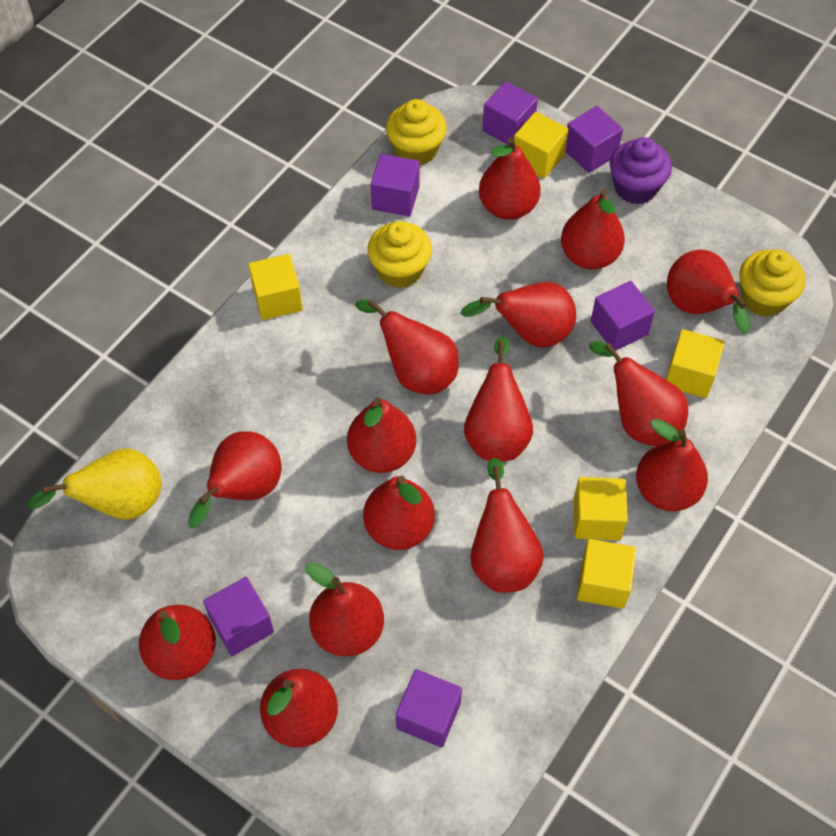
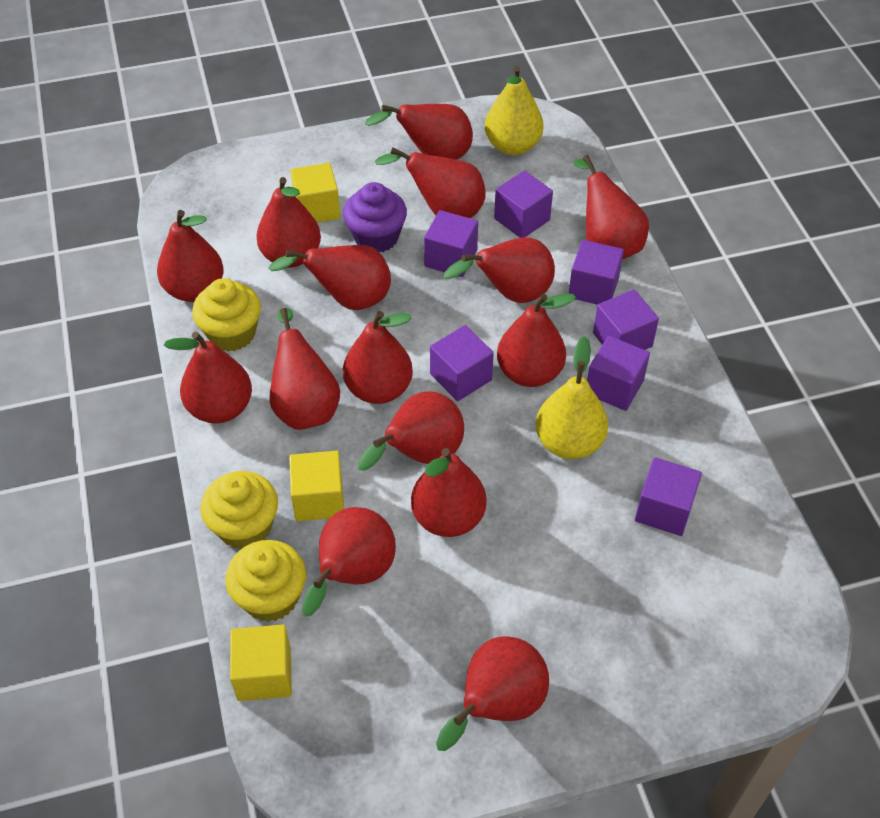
purple cube: 6 -> 7
yellow cube: 5 -> 3
yellow pear: 1 -> 2

